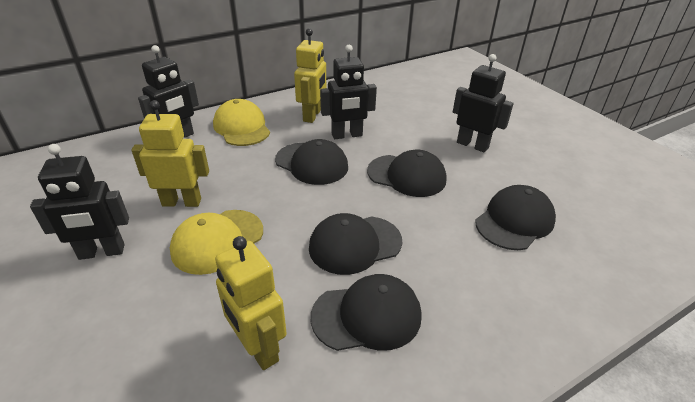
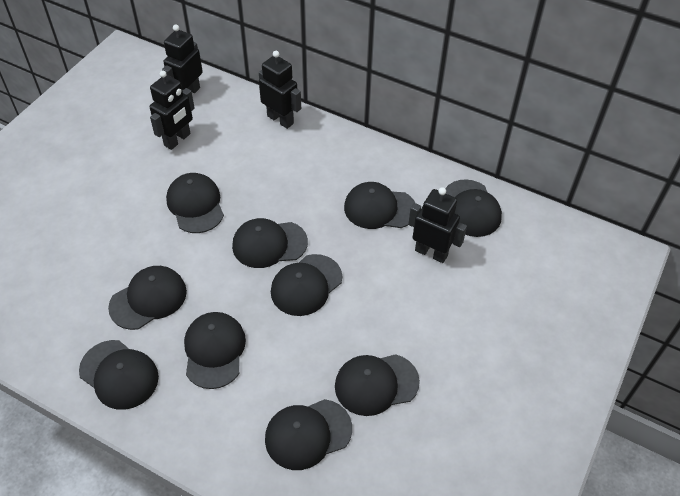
black cap: 5 -> 10
yellow cap: 2 -> 0
yellow robot: 3 -> 0

